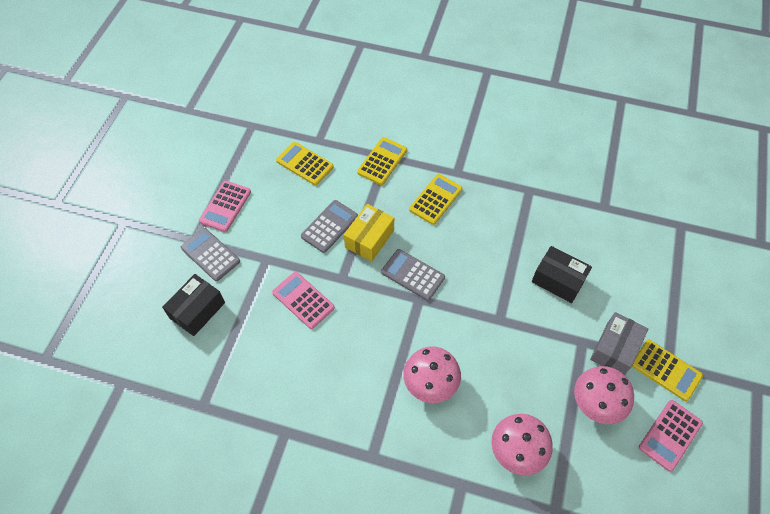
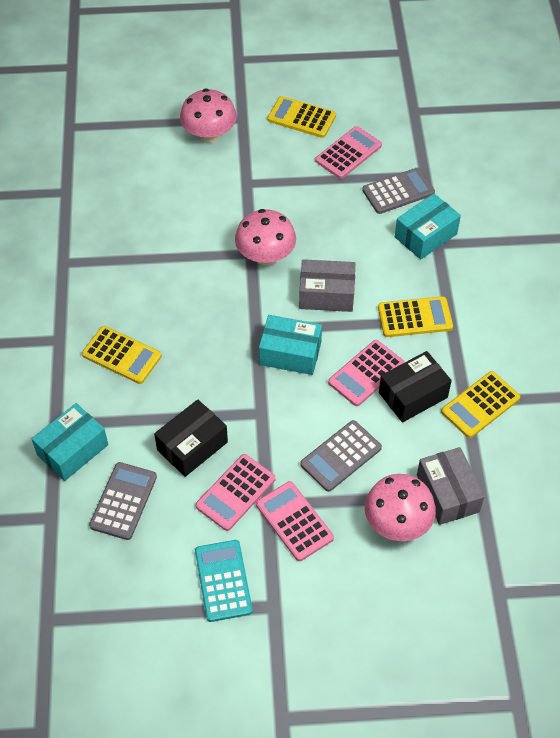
grey box: 1 -> 2
pink calculator: 3 -> 4
turquoise box: 0 -> 3
turquoise calculator: 0 -> 1
yellow box: 1 -> 0

